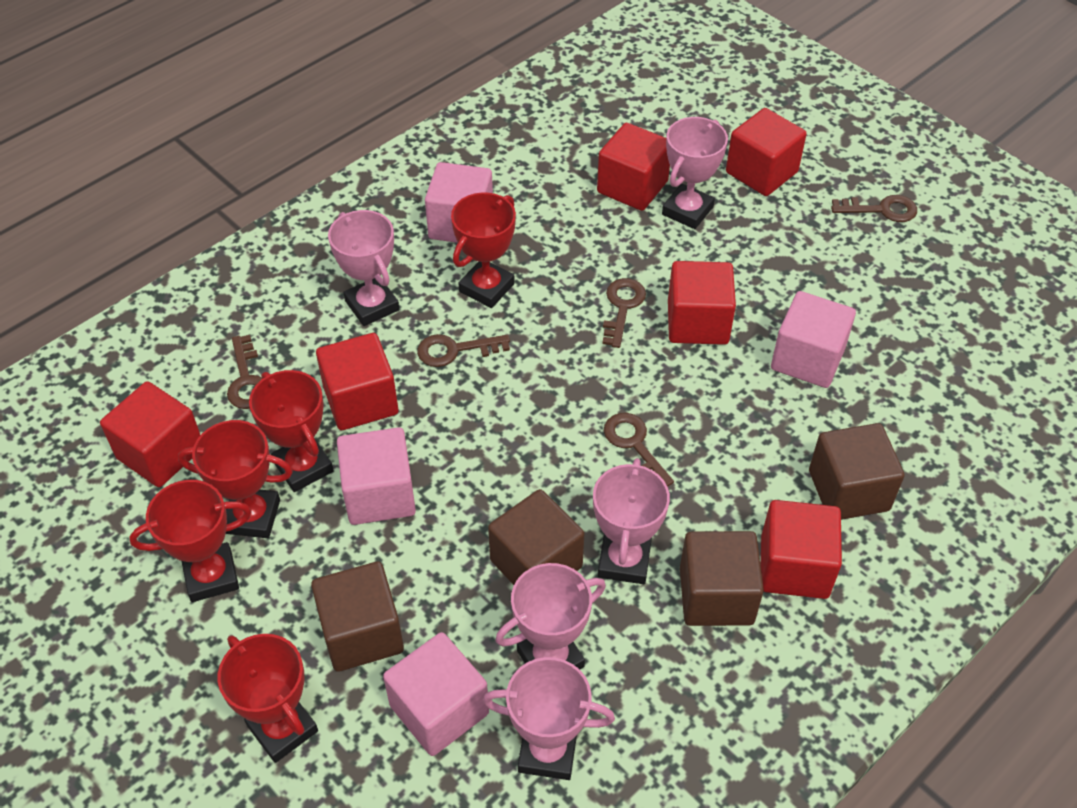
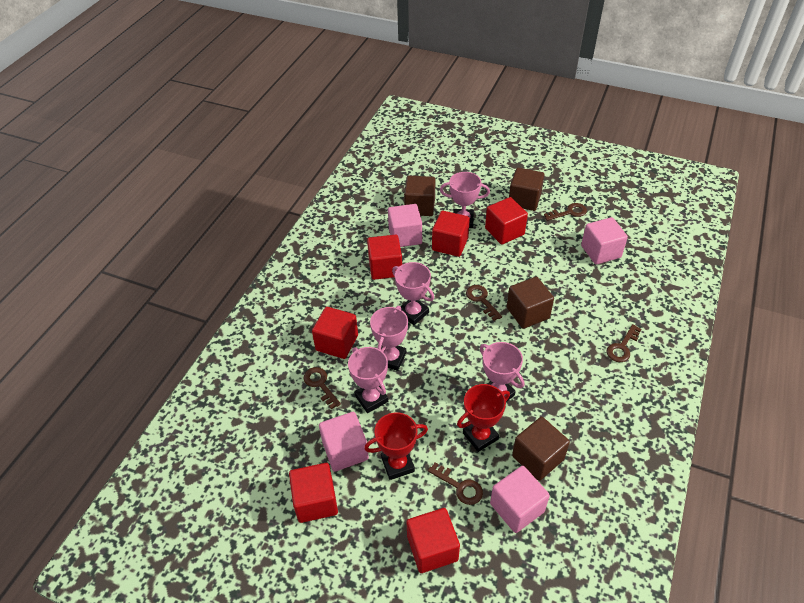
red trophy: 5 -> 2

